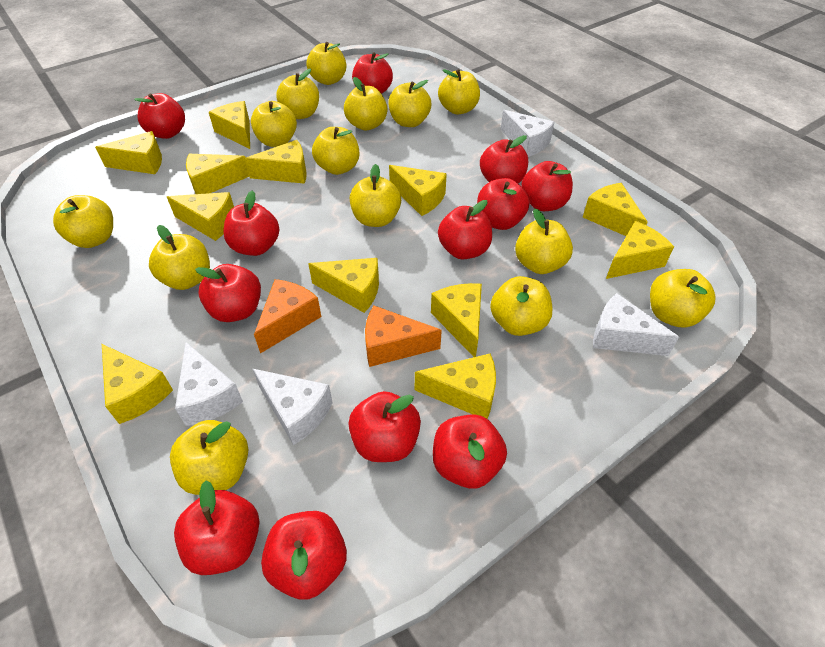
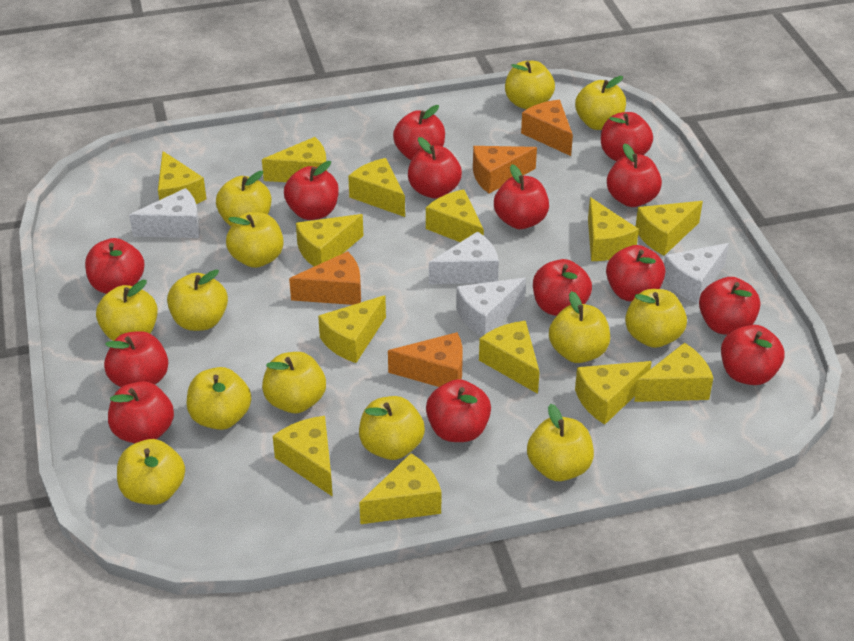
orange cheese: 2 -> 4
red apple: 12 -> 14
yellow apple: 14 -> 13
yellow cheese: 12 -> 13

